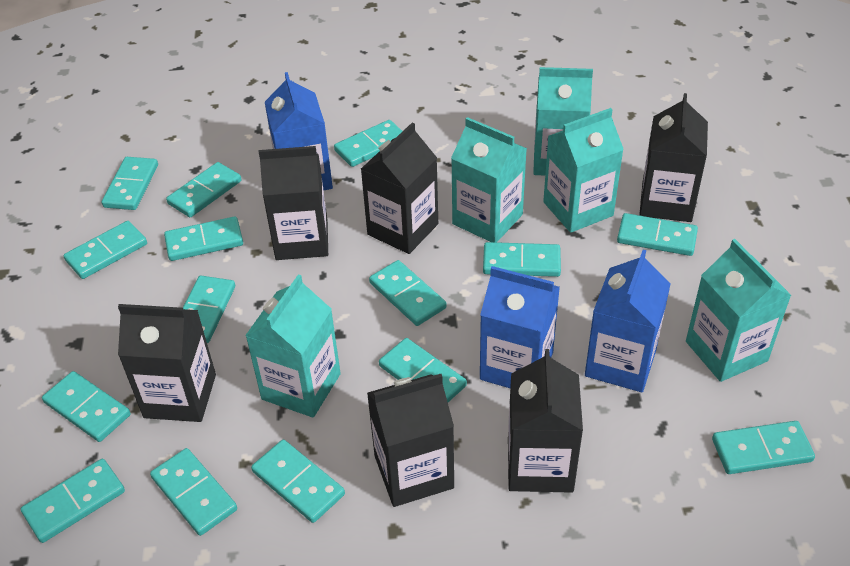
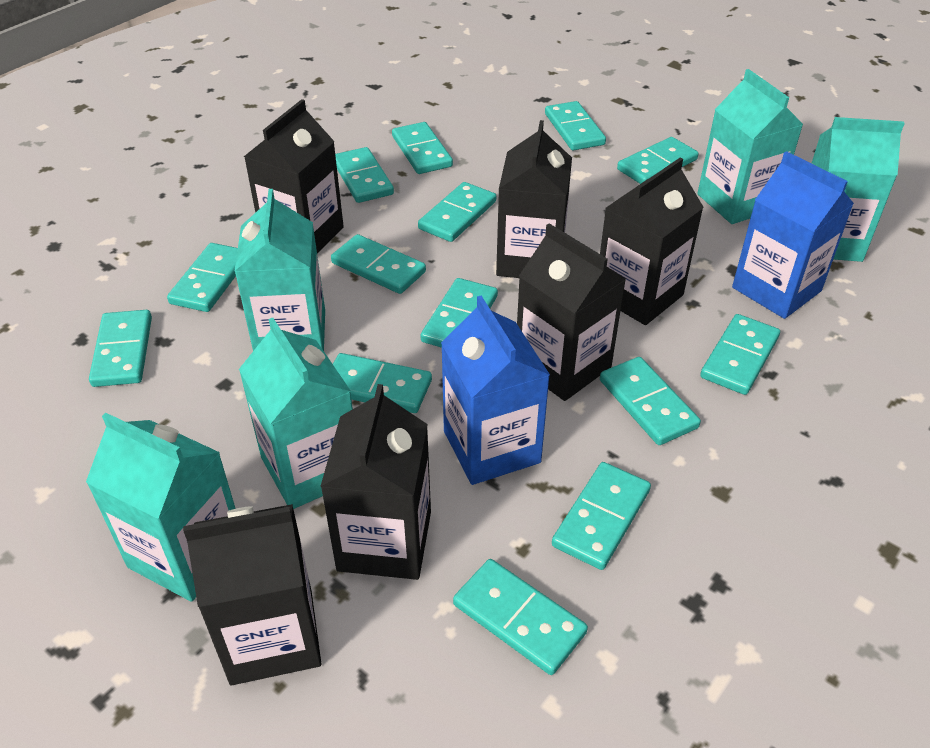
blue carton: 3 -> 2
turquoise domino: 15 -> 14

